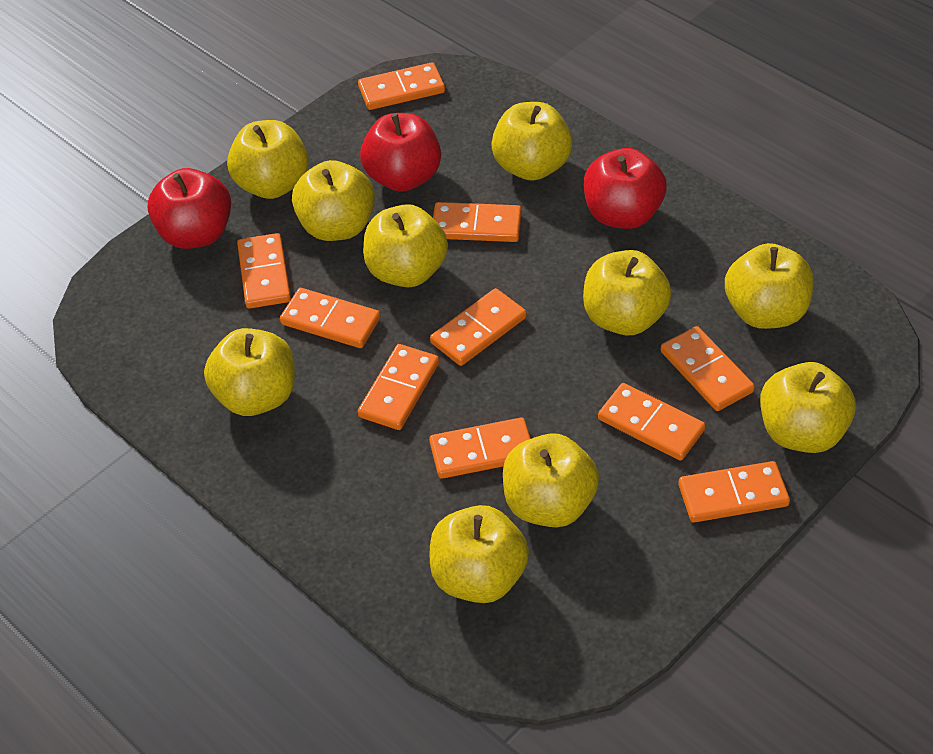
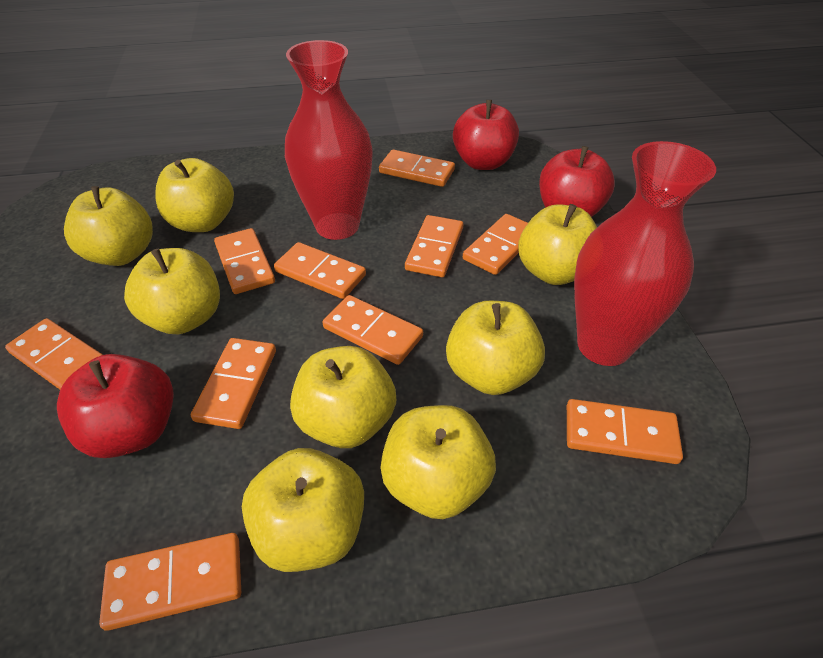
red vase: 0 -> 2
yellow apple: 10 -> 8

